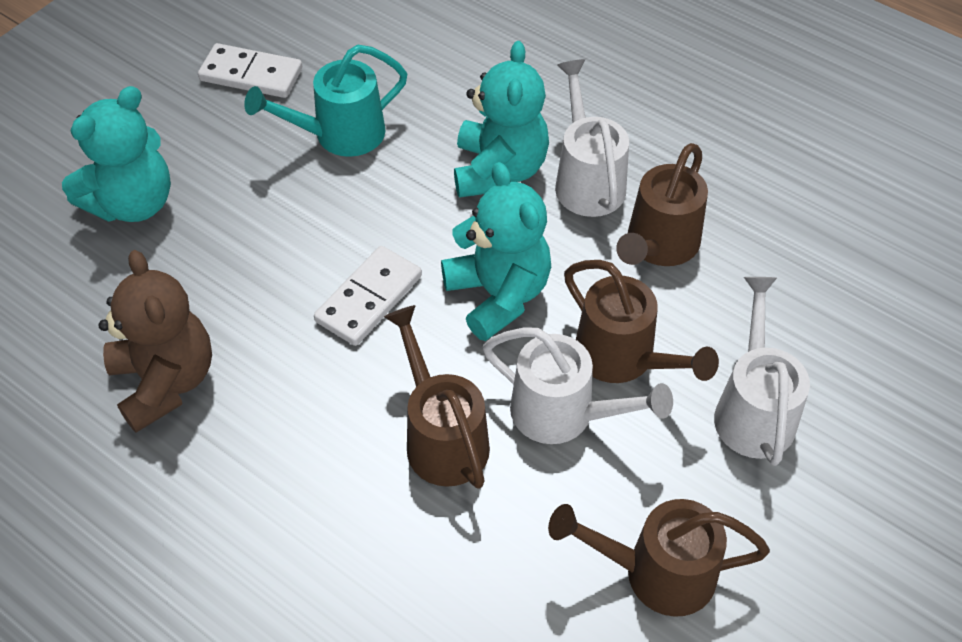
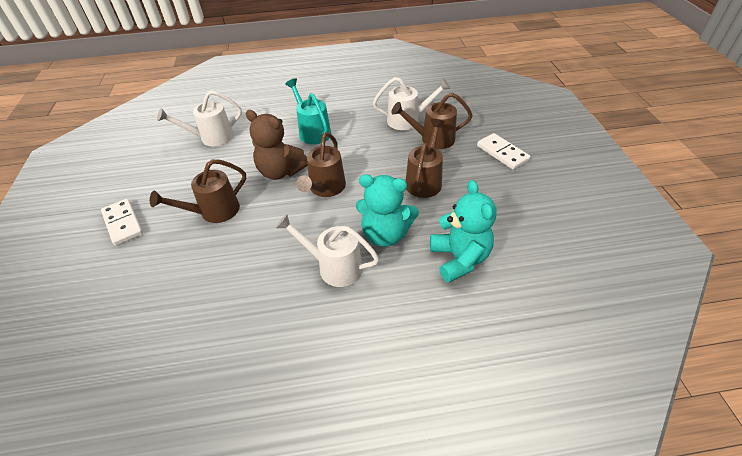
turquoise teddy bear: 3 -> 2

